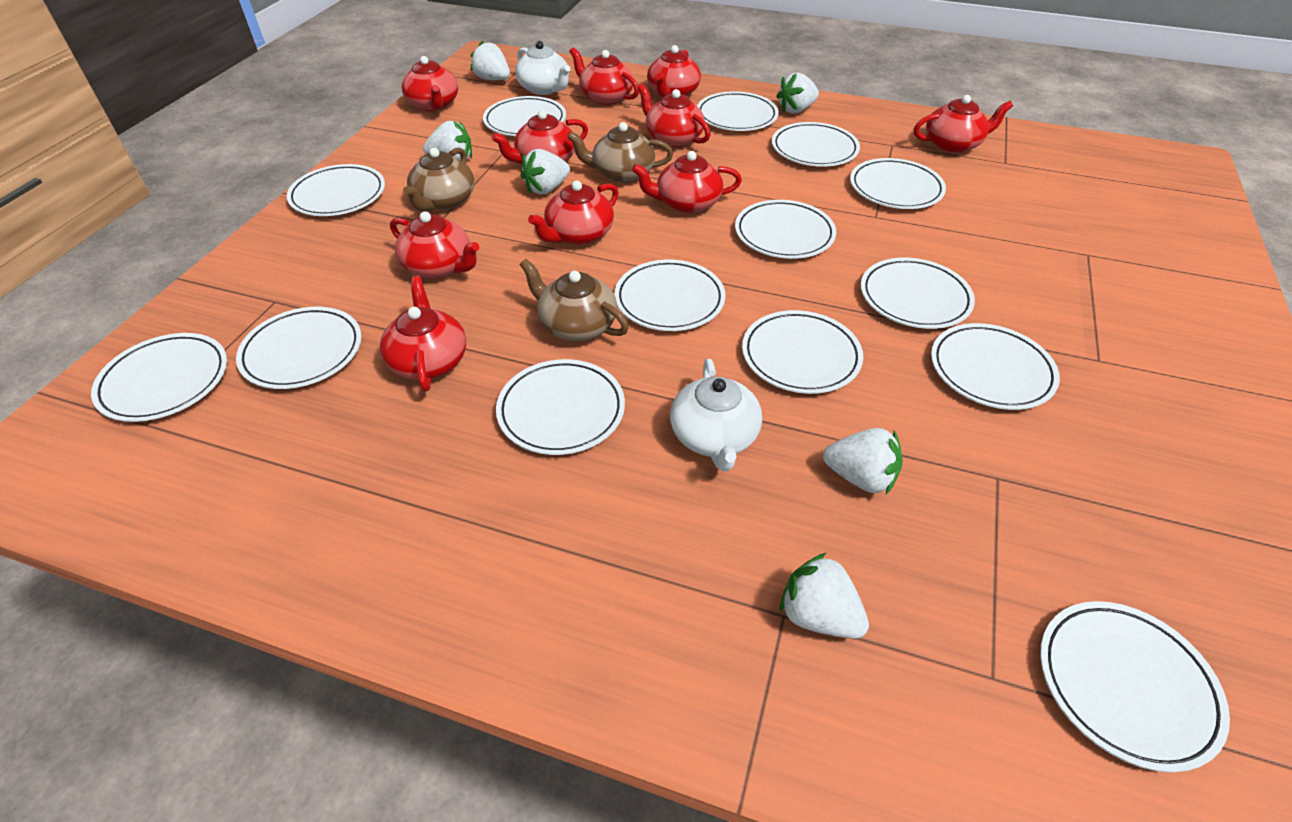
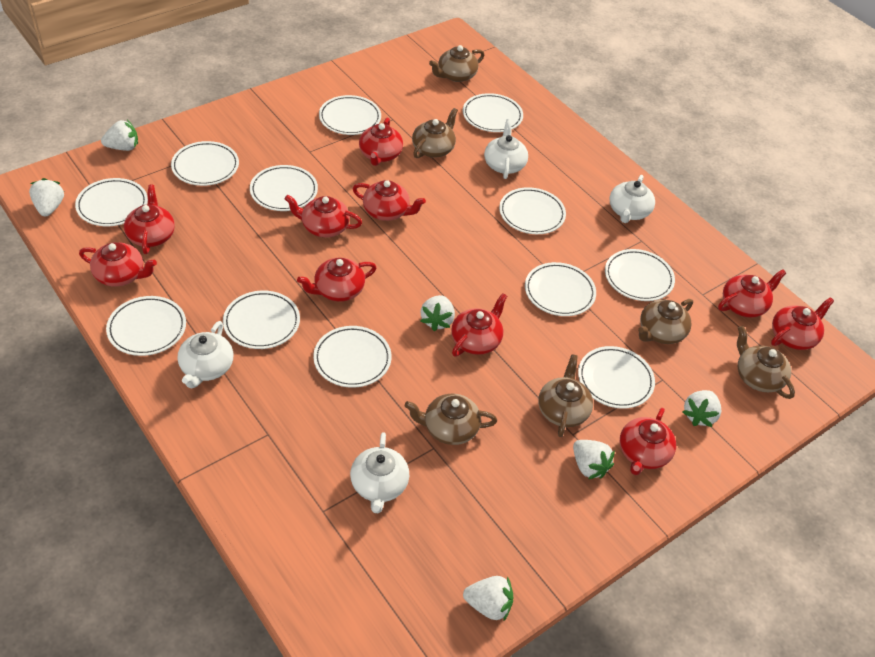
brown teapot: 3 -> 6
white plate: 14 -> 12
white teapot: 2 -> 4

